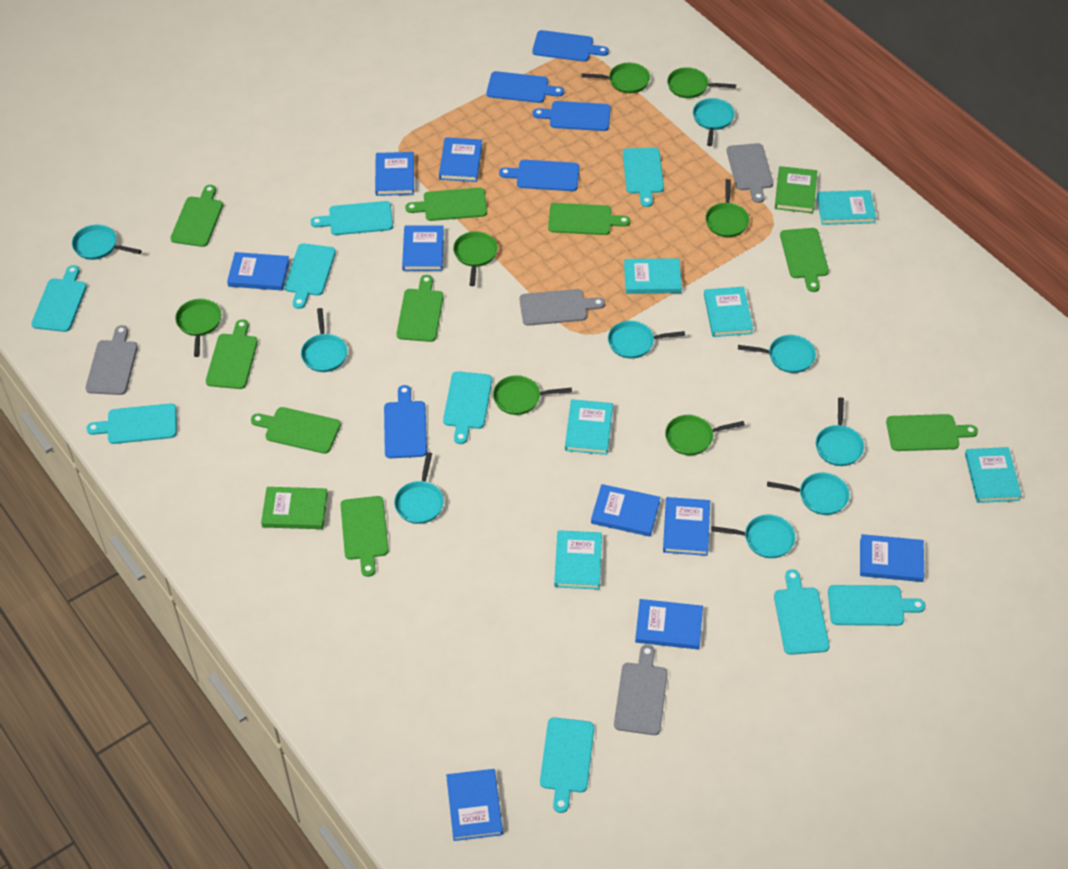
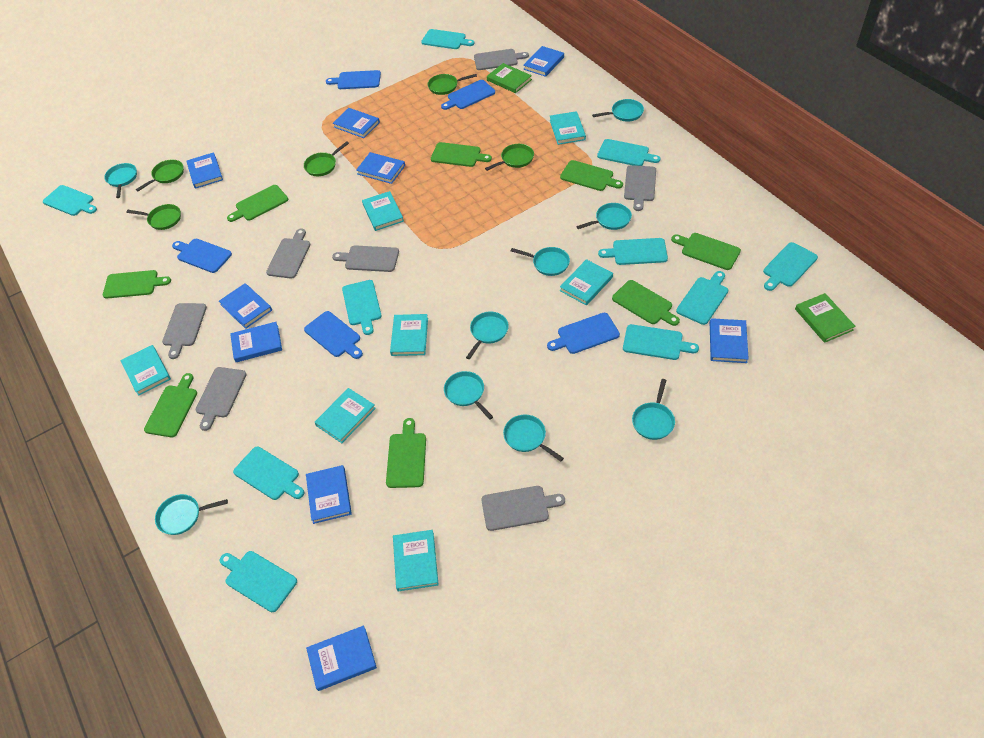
green cutting board: 9 -> 8
green pan: 7 -> 5
grey cutting board: 4 -> 7
turquoise book: 6 -> 7
turquoise cutting board: 9 -> 10

